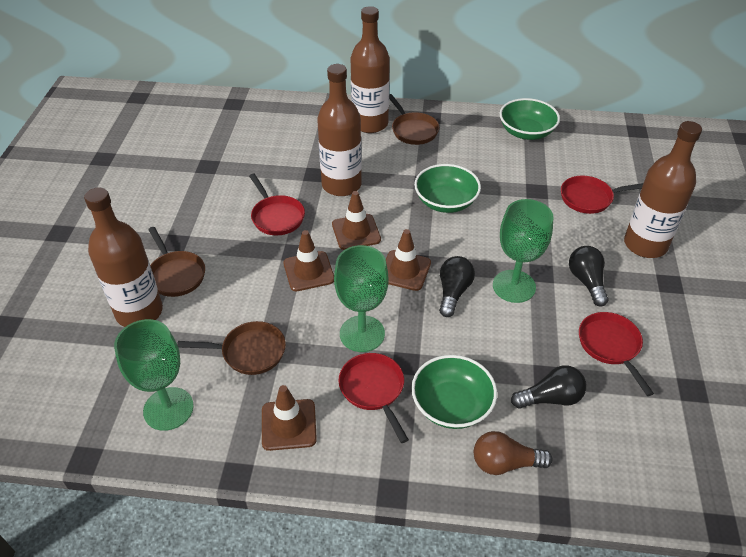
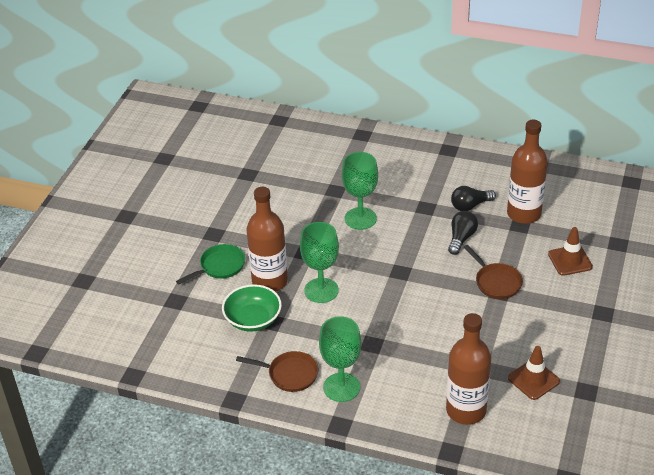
black light bulb: 3 -> 2
brown bottle: 4 -> 3
brown light bulb: 1 -> 0
brown pan: 3 -> 2
brown traffic cone: 4 -> 2
green bowl: 3 -> 1
green pan: 0 -> 1
red pan: 4 -> 0

